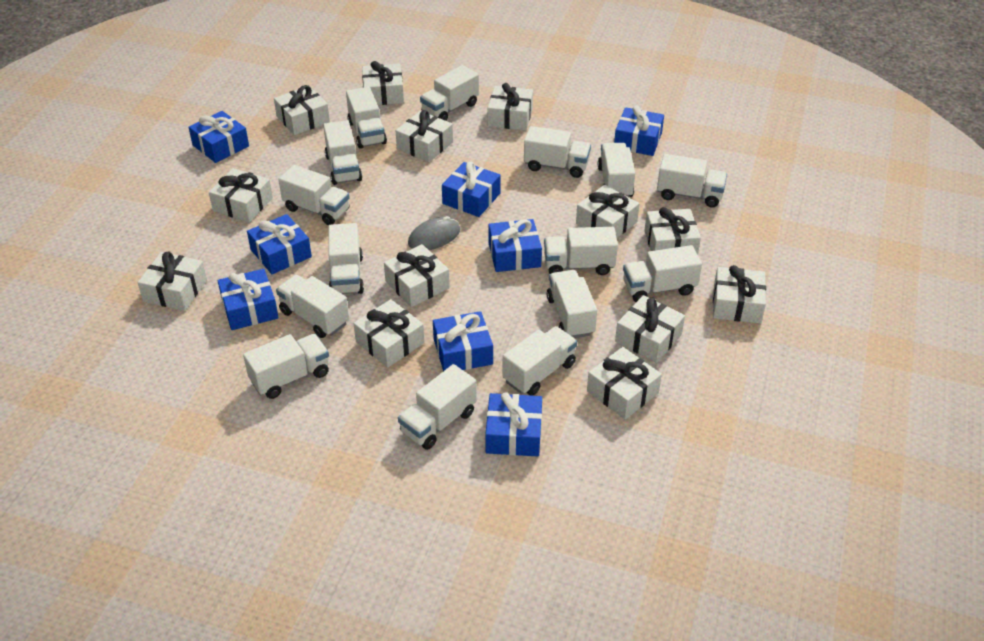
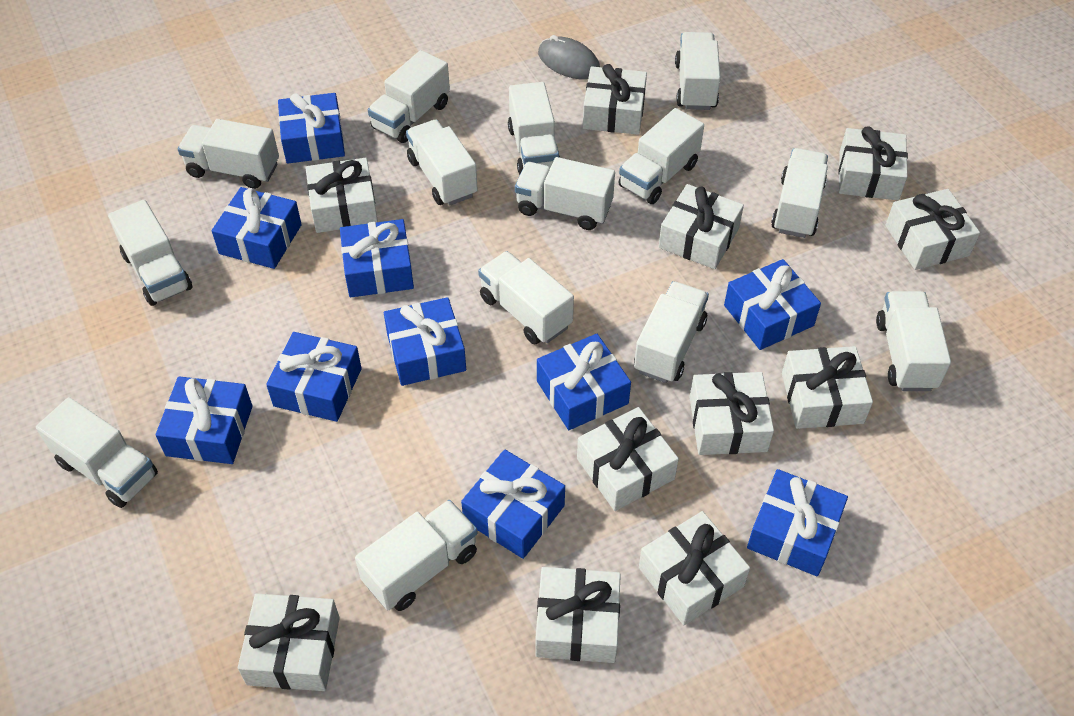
blue gift: 8 -> 10
white gift: 13 -> 11
white truck: 15 -> 14

